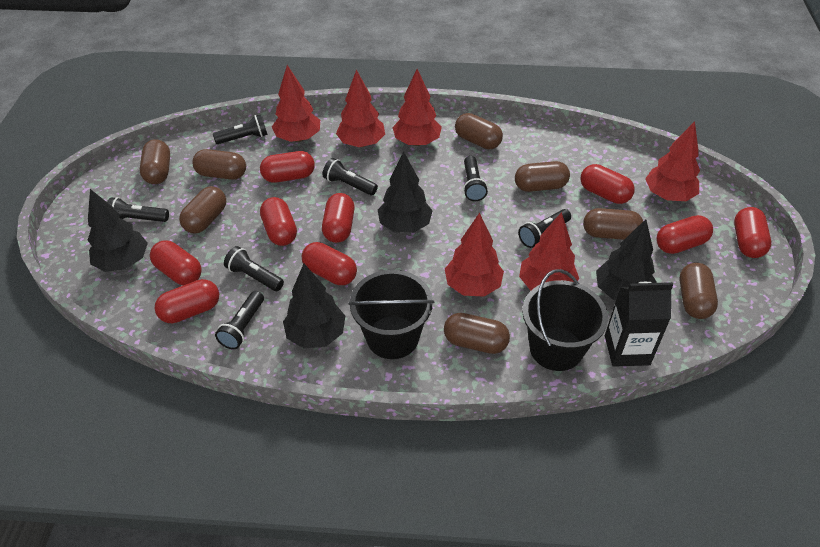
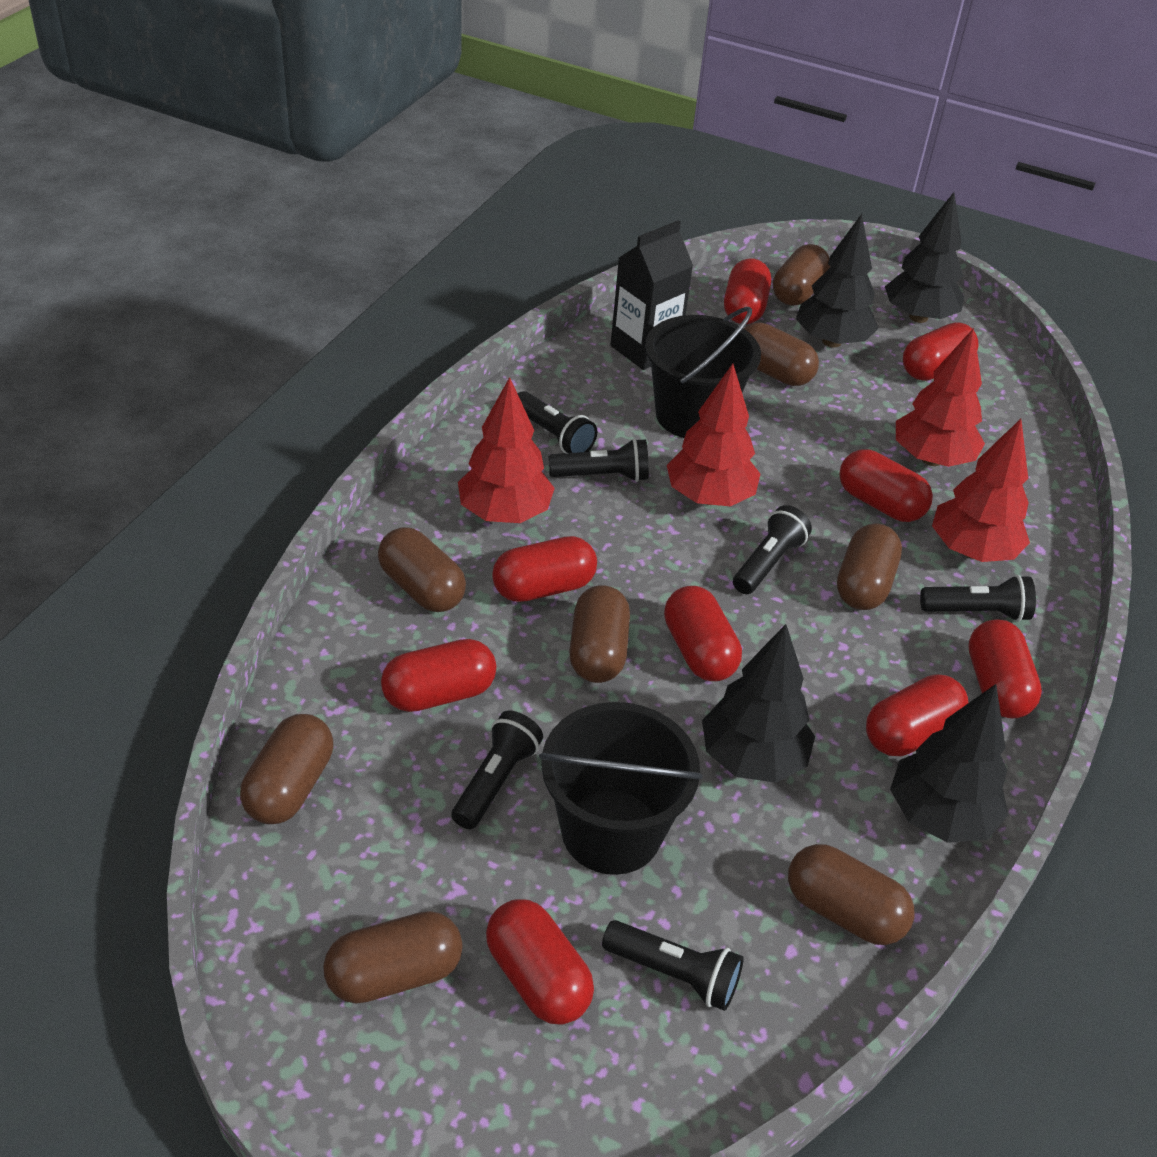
black flashlight: 7 -> 6
red tree: 6 -> 4

